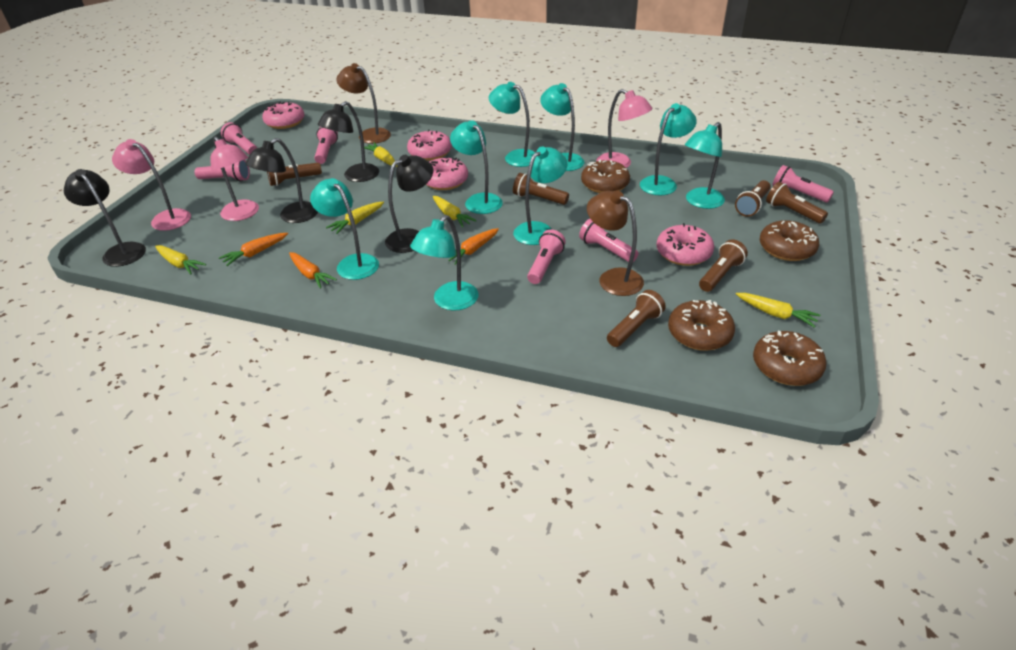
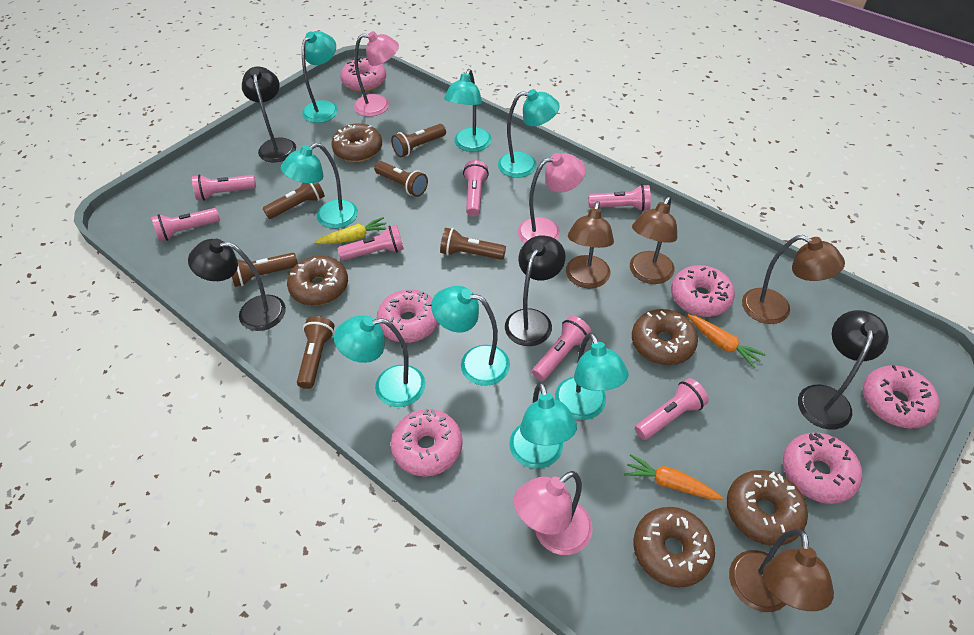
brown donut: 4 -> 5
brown lamp: 2 -> 4
orange carrot: 3 -> 2
pink donut: 4 -> 6
pink flashlight: 6 -> 7
yellow carrot: 5 -> 1

